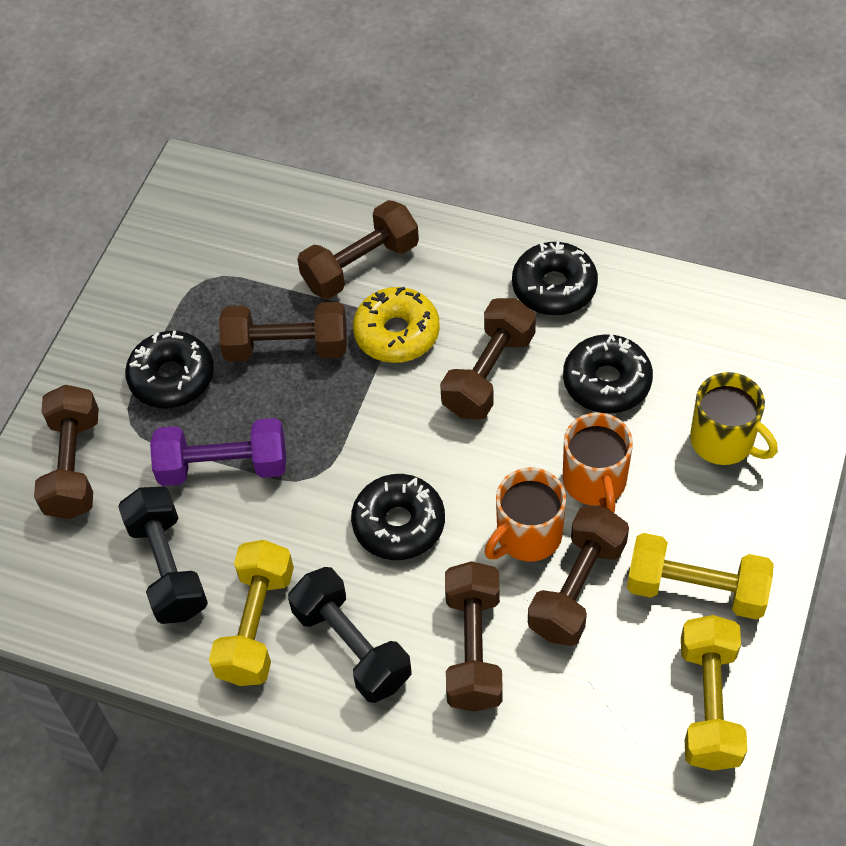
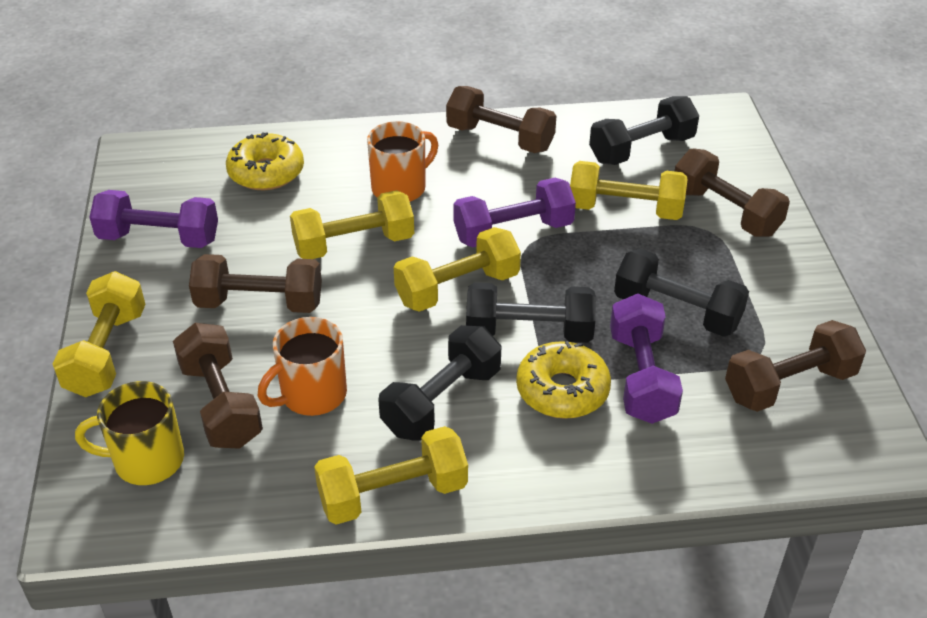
black donut: 4 -> 0
black dumbbell: 2 -> 4
brown dumbbell: 6 -> 5
purple dumbbell: 1 -> 3
yellow donut: 1 -> 2
yellow dumbbell: 3 -> 5

